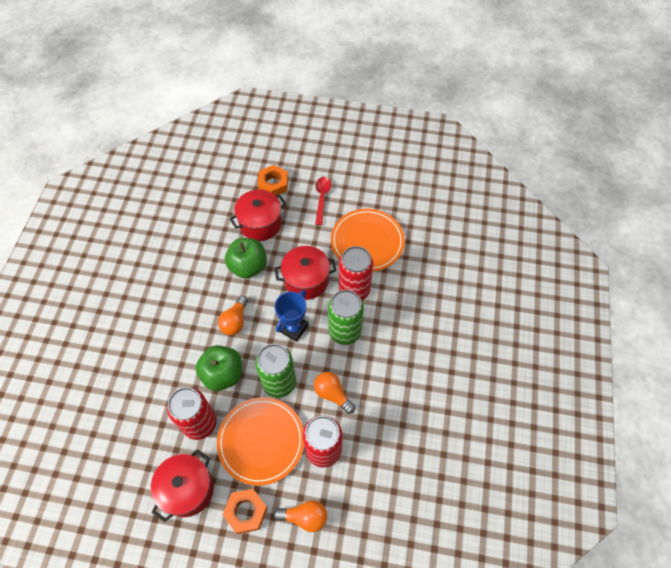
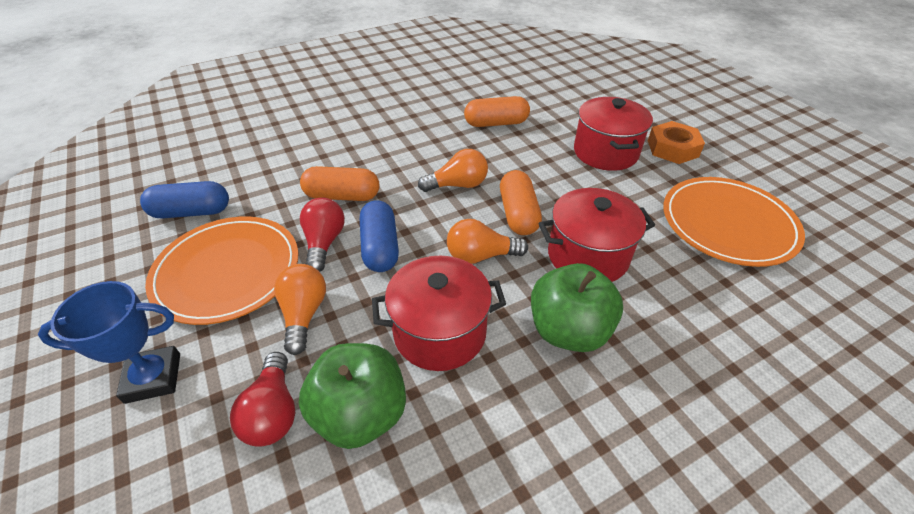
blue capsule: 0 -> 2
green can: 2 -> 0
orange capsule: 0 -> 3
orange nut: 2 -> 1
red can: 3 -> 0
red light bulb: 0 -> 2
red spoon: 1 -> 0

